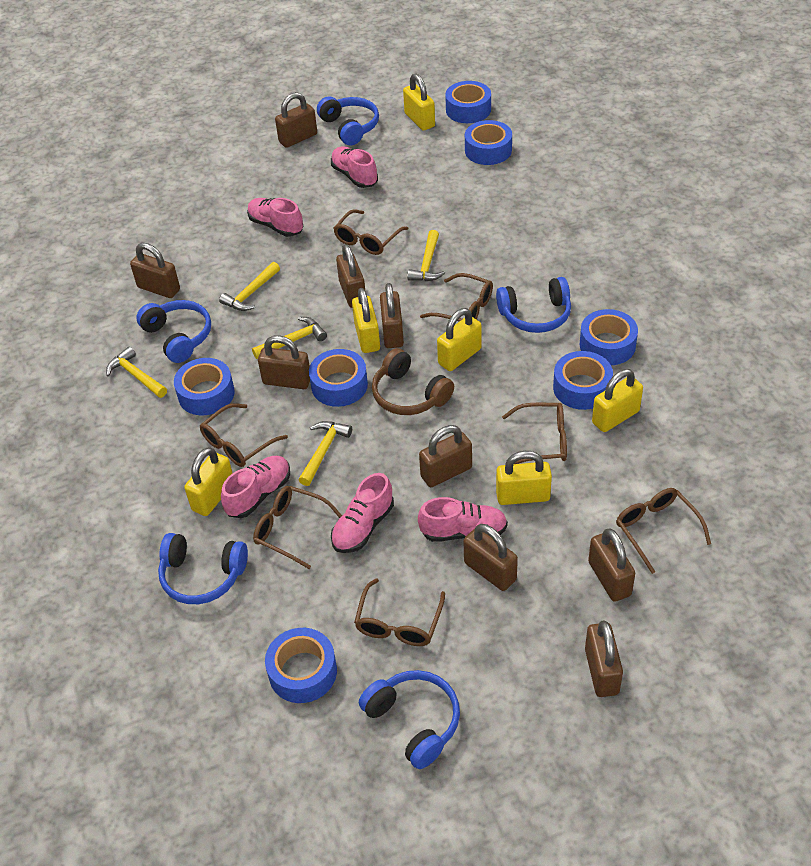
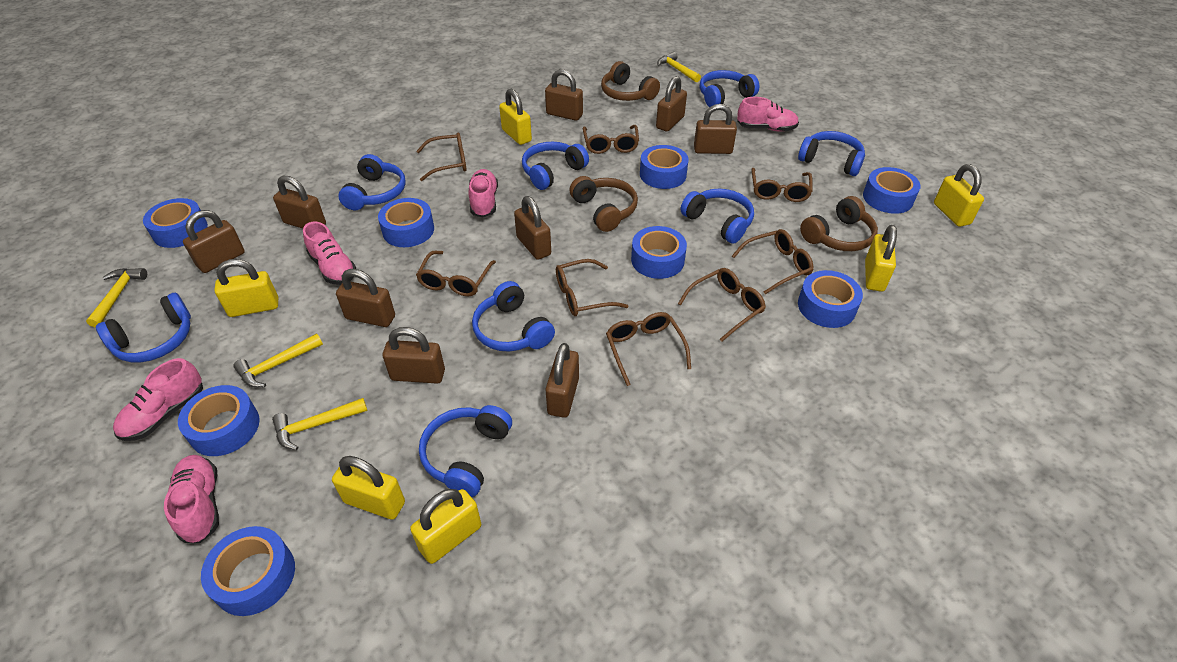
blue headphones: 5 -> 8
blue tape: 7 -> 8
brown glasses: 7 -> 8
brown headphones: 1 -> 3
yellow hammer: 5 -> 4

